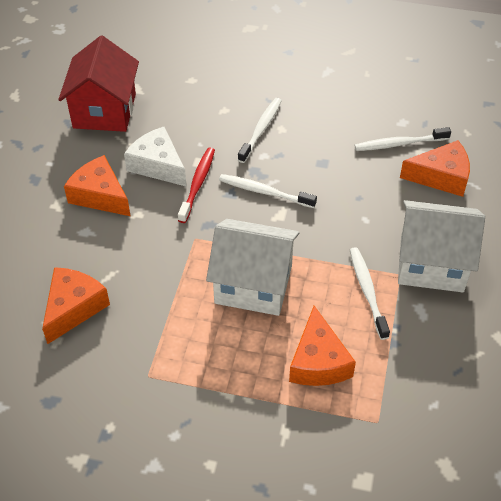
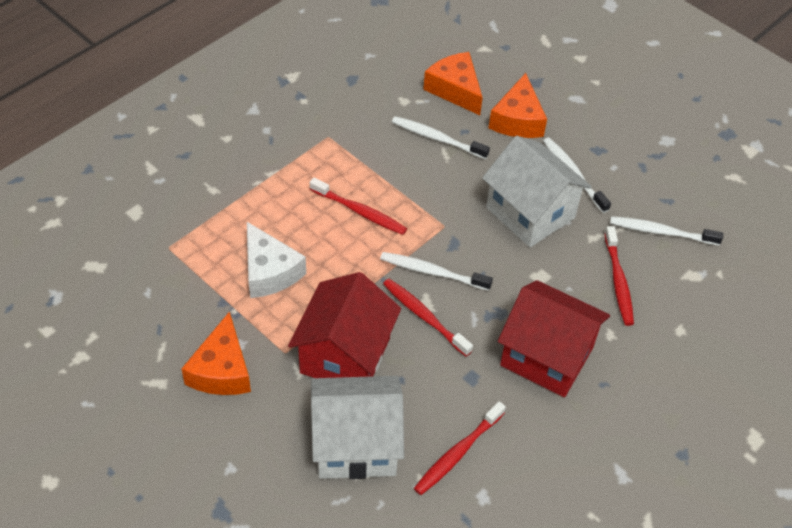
orange cheese: 4 -> 3
red house: 1 -> 2
red toothbrush: 1 -> 4

